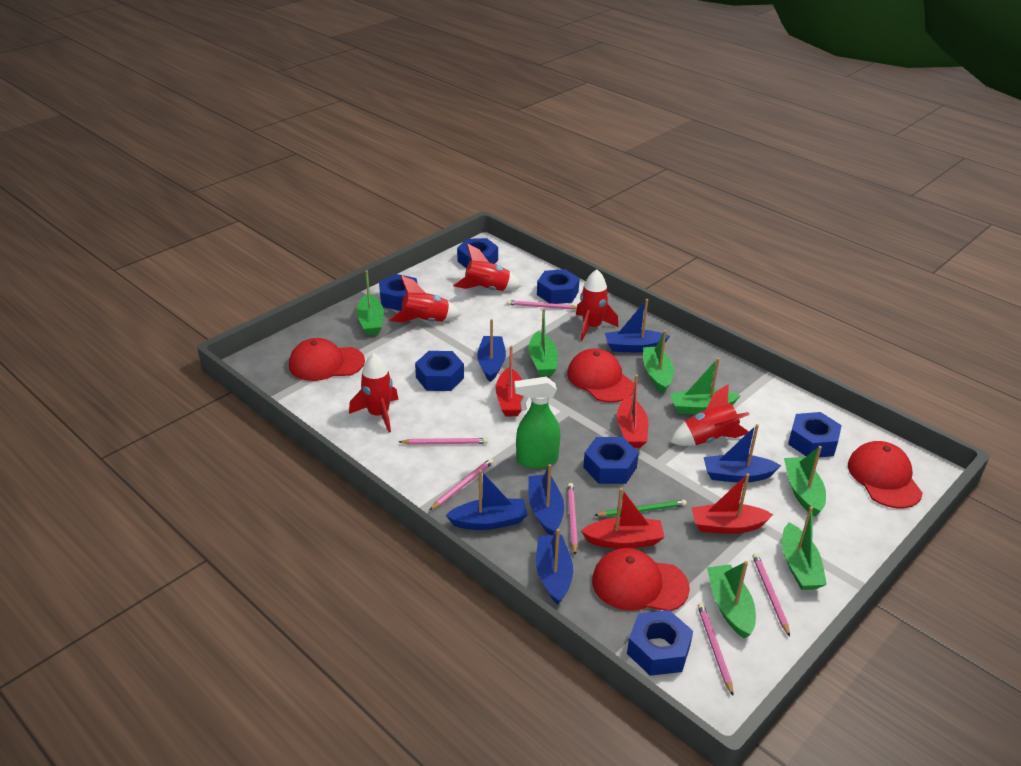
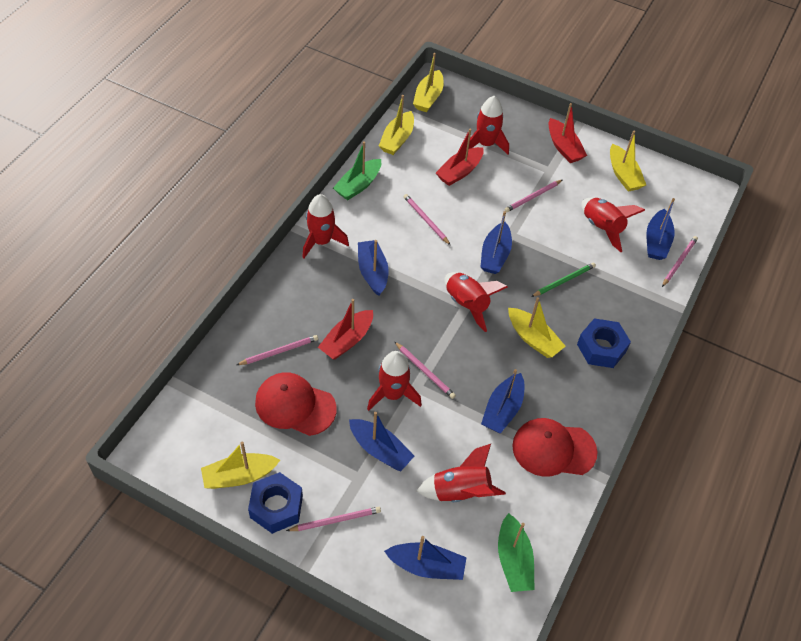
blue nut: 7 -> 2
green boat: 7 -> 2
green spray bottle: 1 -> 0
red boat: 4 -> 3
red cap: 4 -> 2
red rocket: 5 -> 6
yellow boat: 0 -> 5

